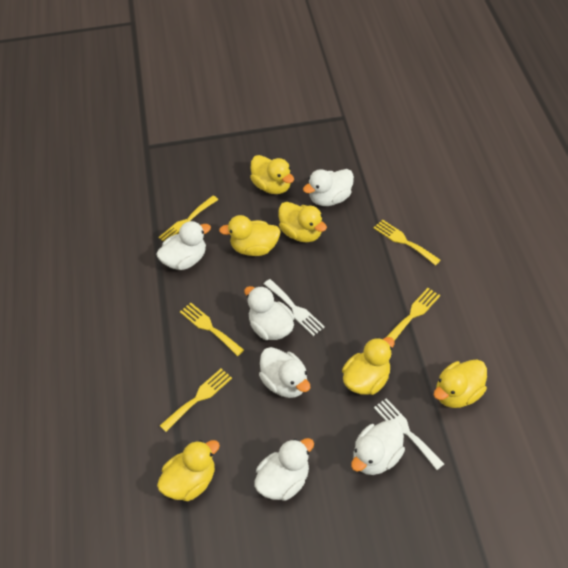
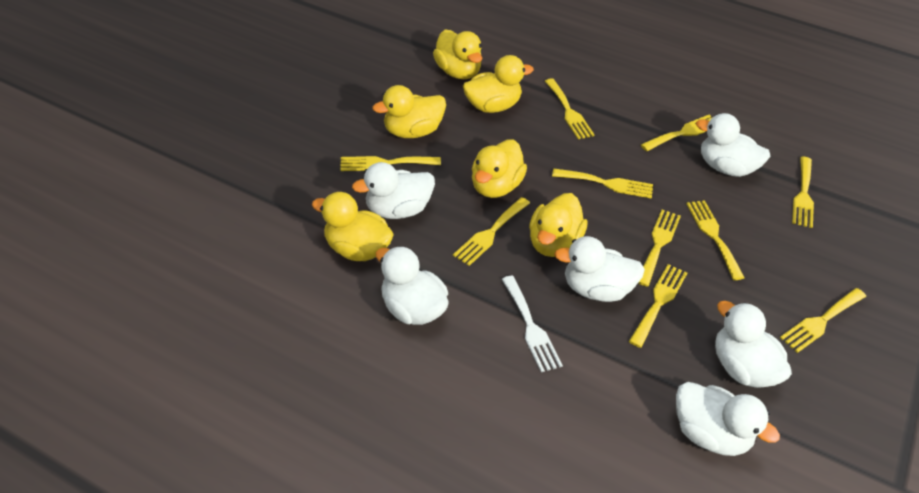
white fork: 2 -> 1
yellow fork: 5 -> 10

